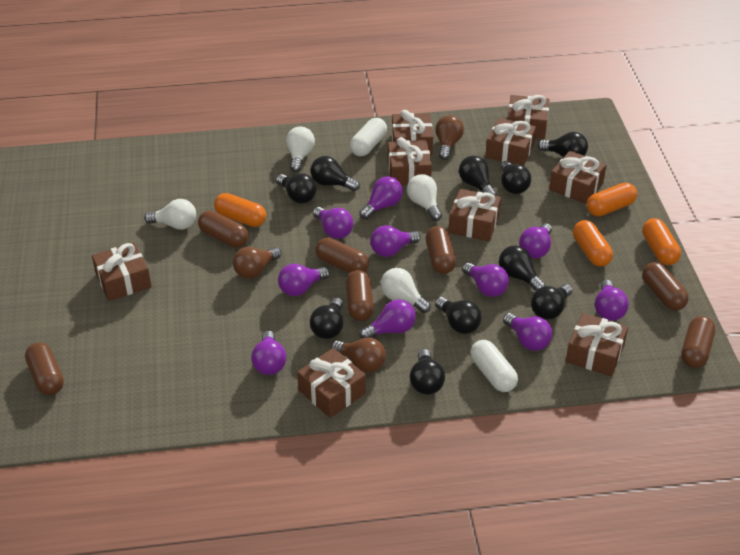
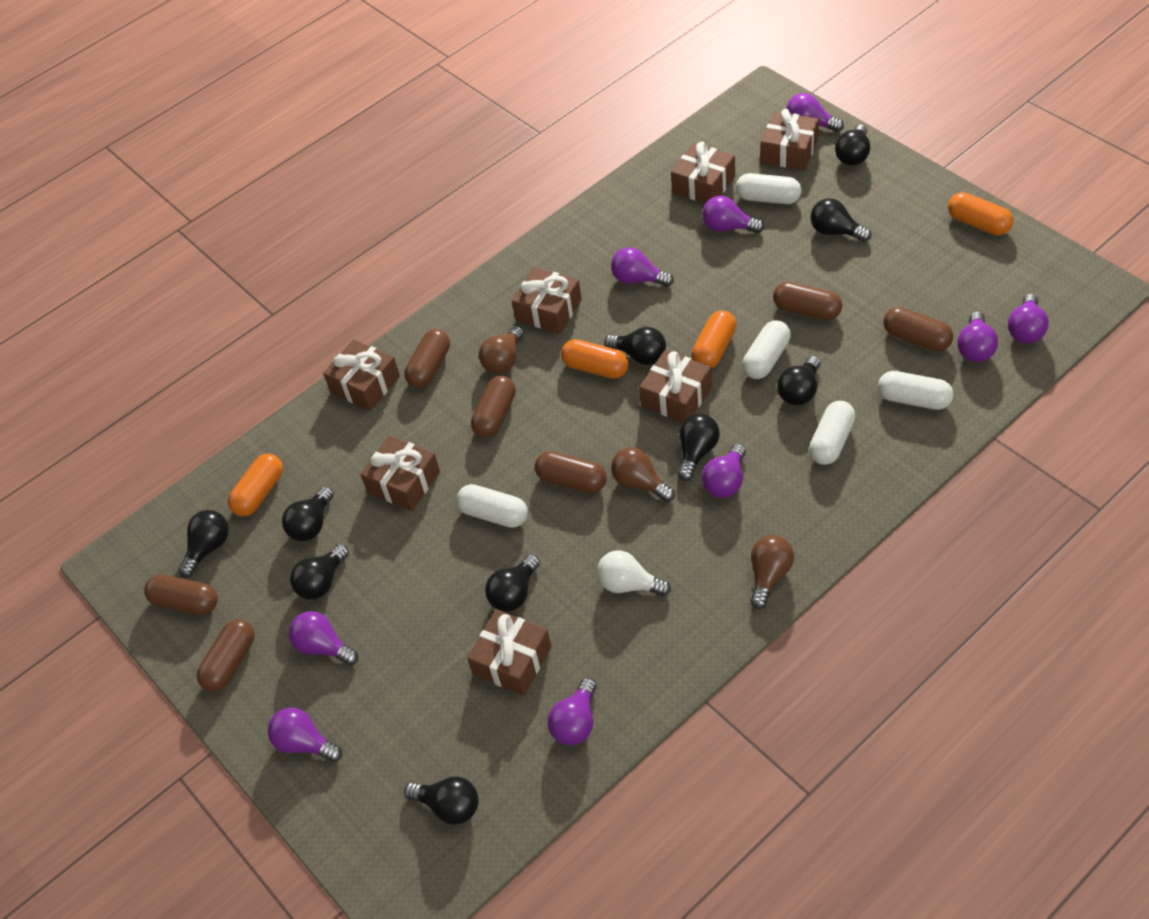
brown gift: 9 -> 7
purple light bulb: 10 -> 9
white capsule: 2 -> 5
white light bulb: 4 -> 1

